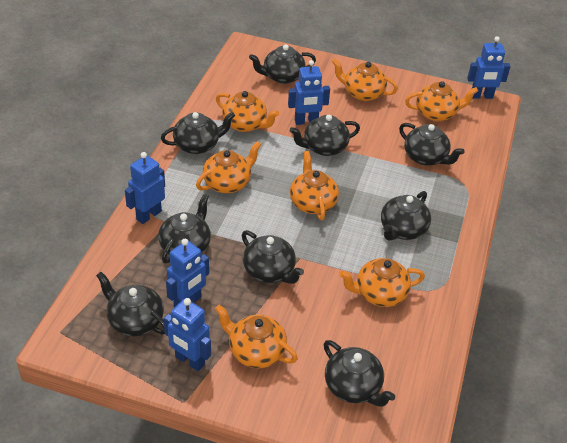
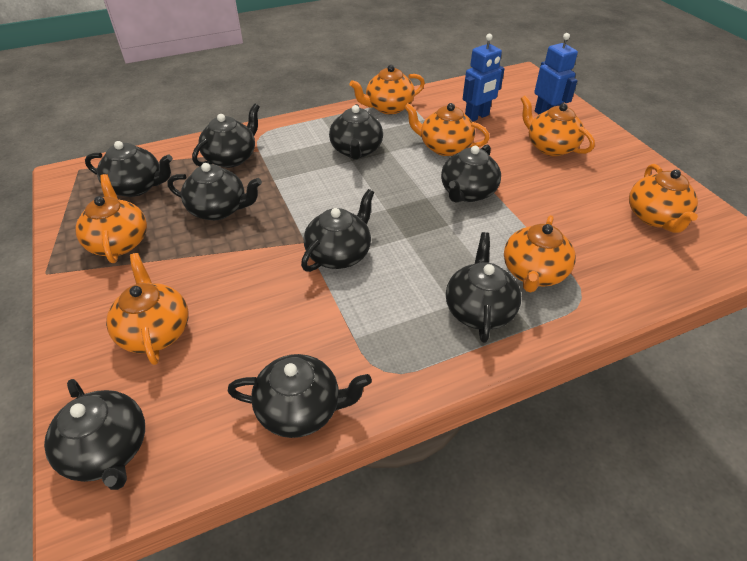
blue robot: 5 -> 2

